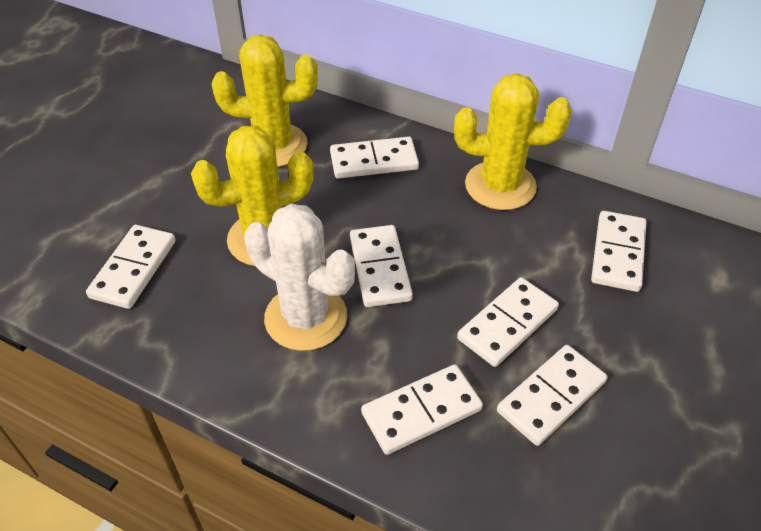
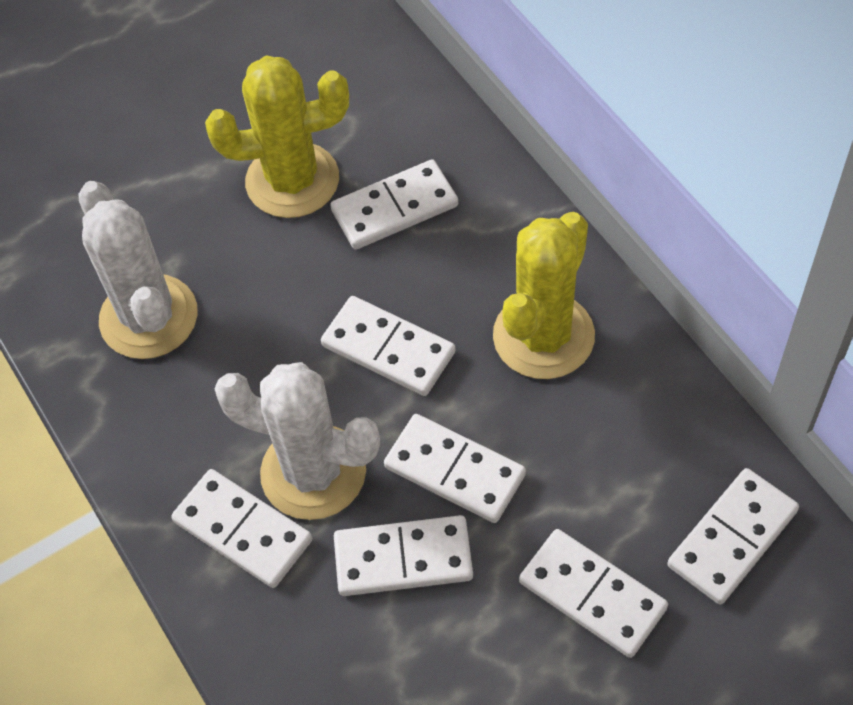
white cactus: 1 -> 2
yellow cactus: 3 -> 2

